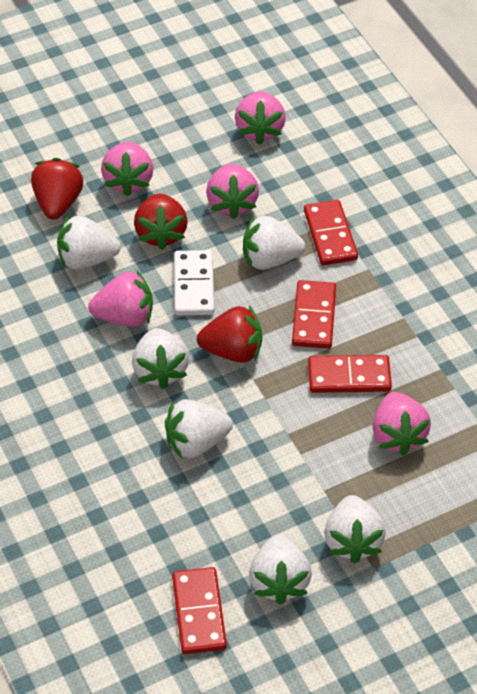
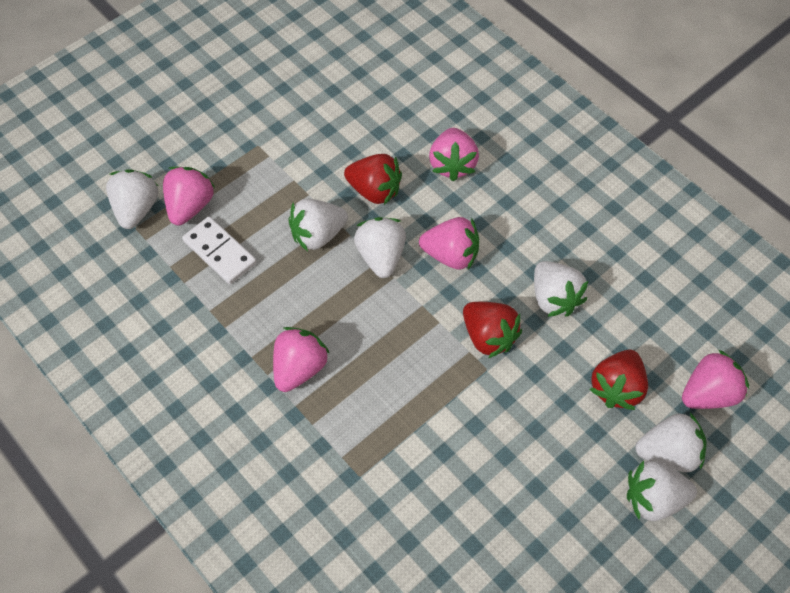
red domino: 4 -> 0

